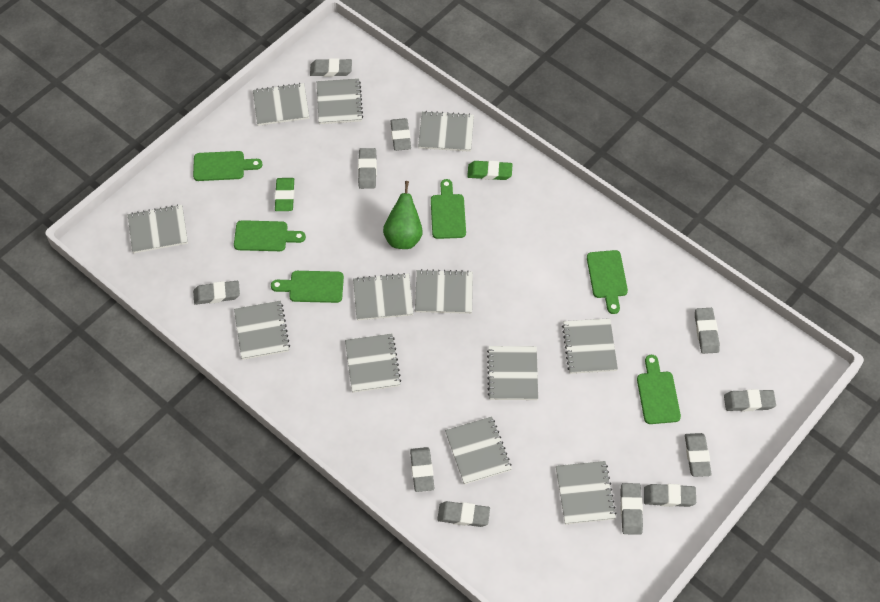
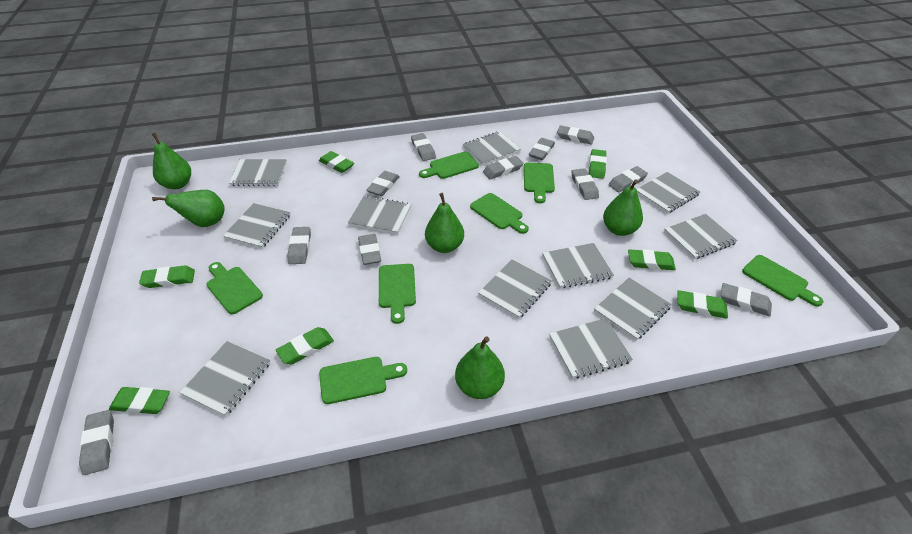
green cutting board: 6 -> 7
green eraser: 2 -> 7
green pear: 1 -> 5
grey notebook: 12 -> 11

